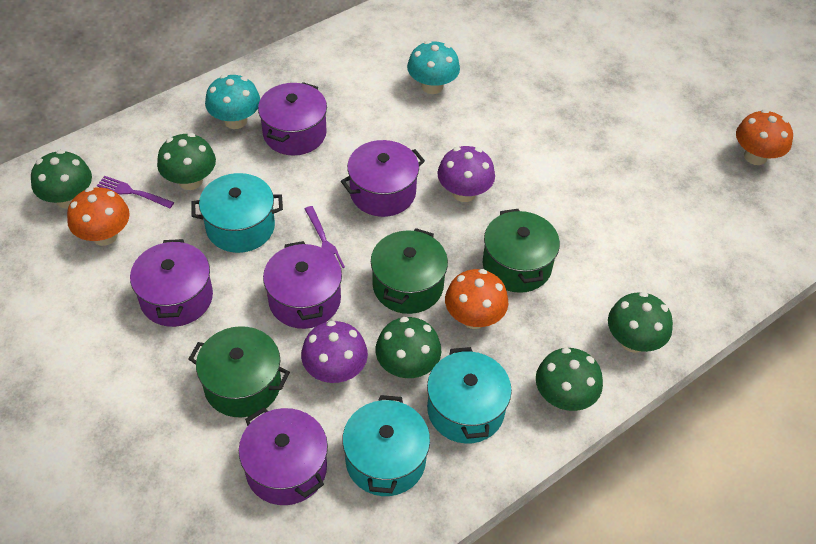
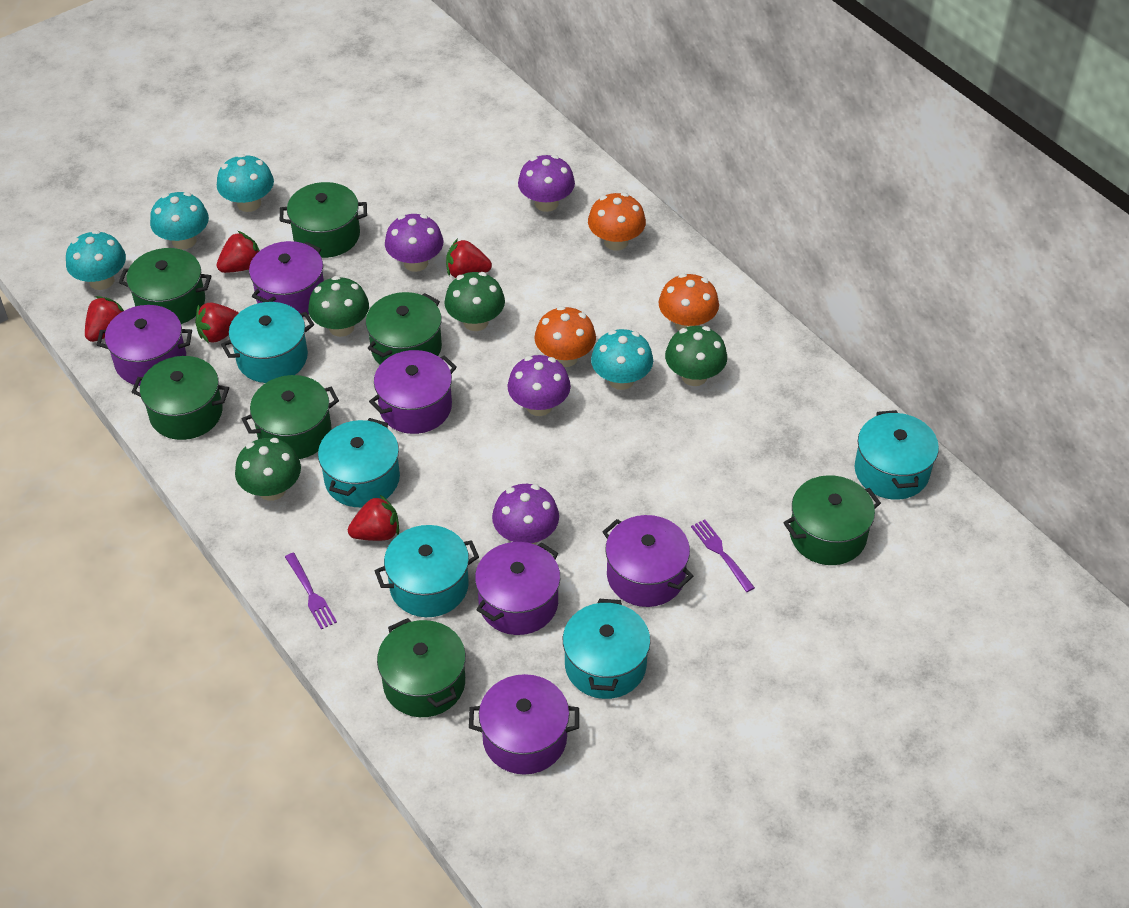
green mushroom: 5 -> 4
green pot: 3 -> 7
purple mushroom: 2 -> 4
purple pot: 5 -> 6
red strawberry: 0 -> 5
turquoise mushroom: 2 -> 4
turquoise pot: 3 -> 5

